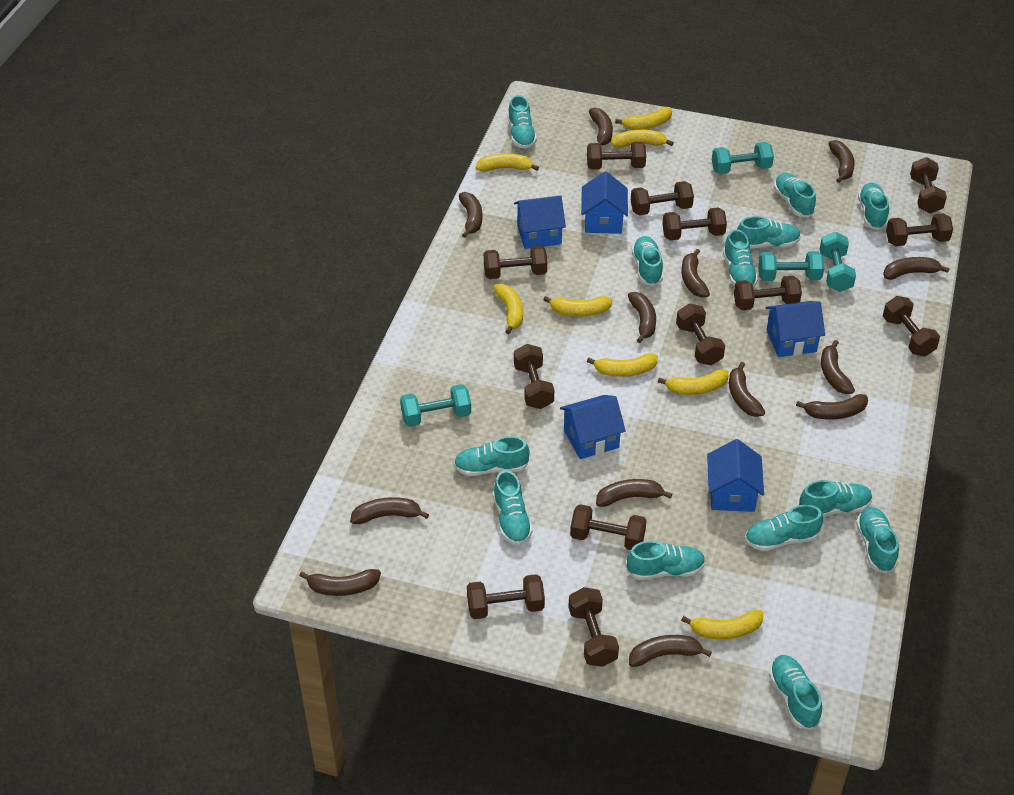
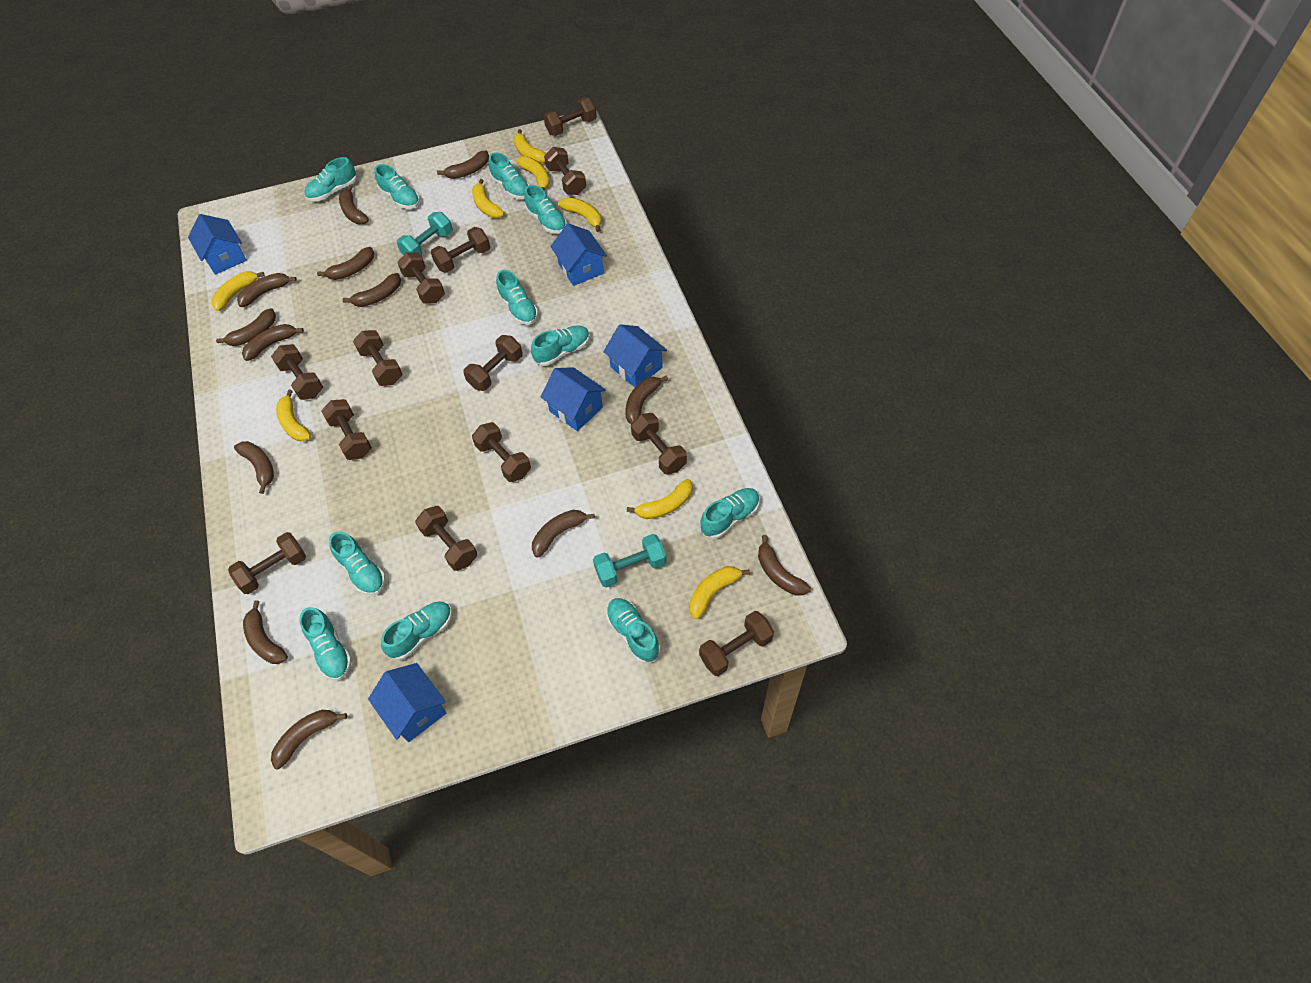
turquoise dumbbell: 4 -> 2
turquoise shoe: 13 -> 11

